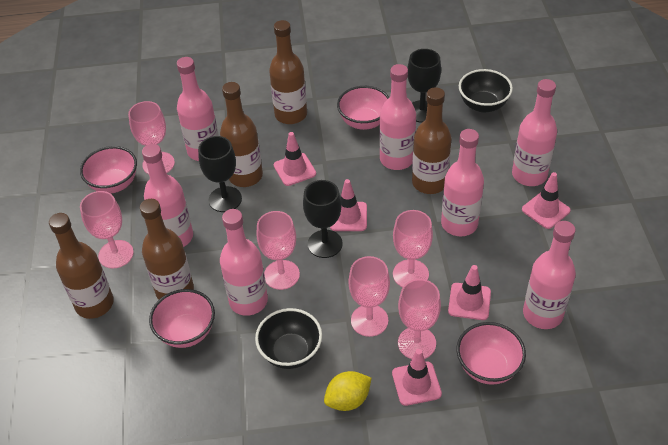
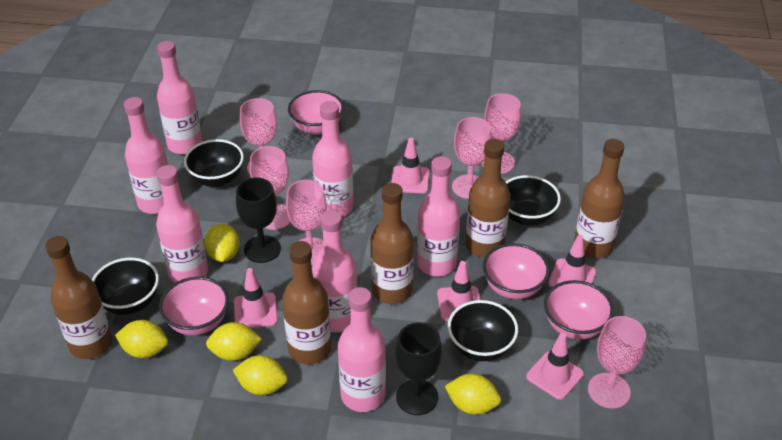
black bowl: 2 -> 4
black goblet: 3 -> 2
yellow lemon: 1 -> 5

